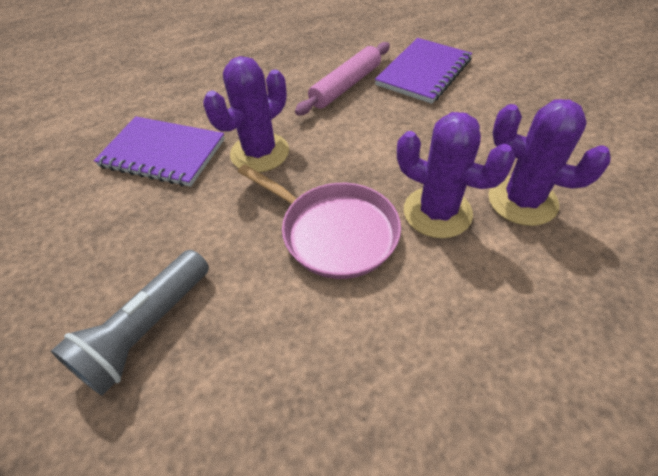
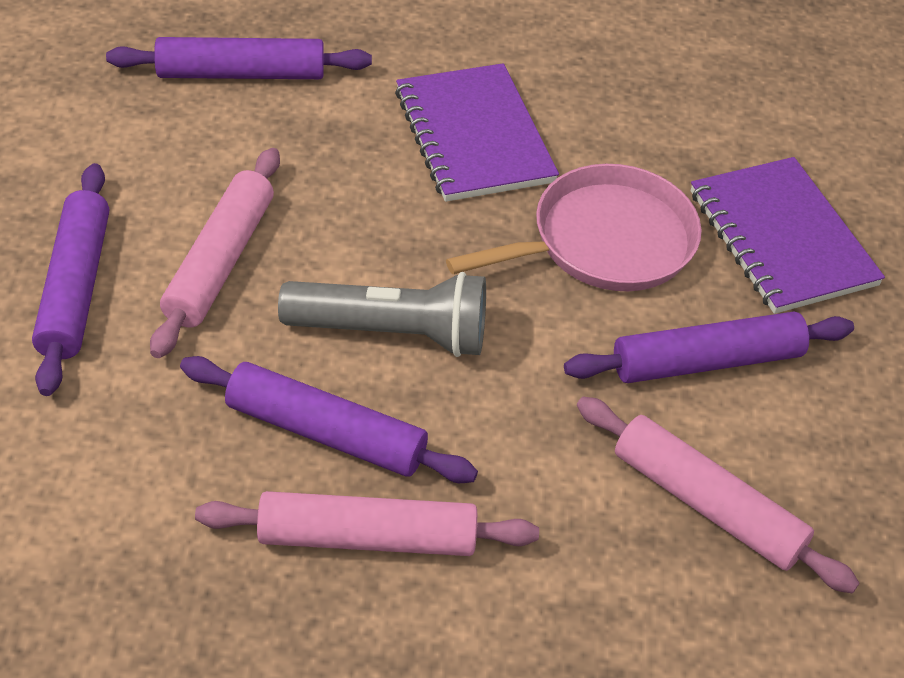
pink rolling pin: 1 -> 3
purple cactus: 3 -> 0
purple rolling pin: 0 -> 4

